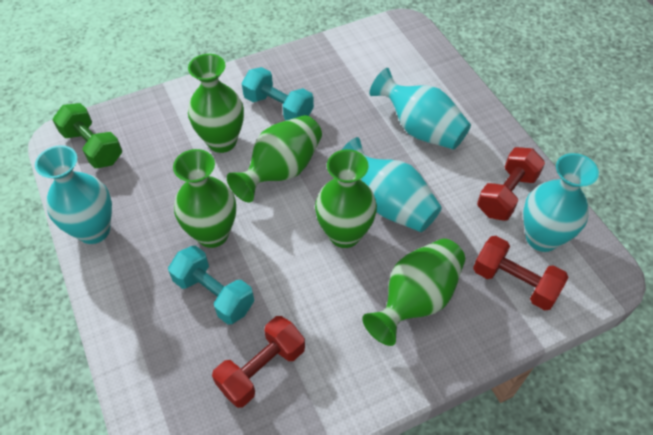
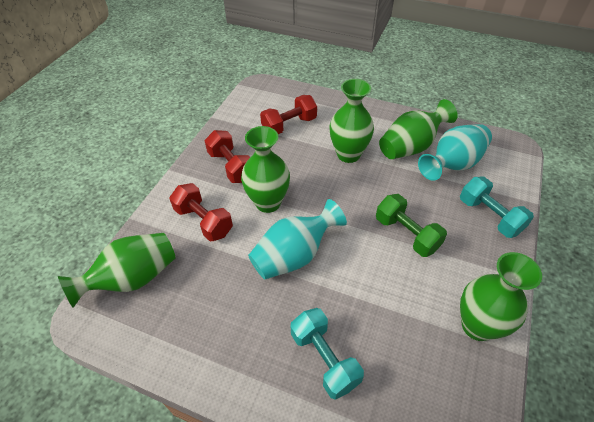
turquoise vase: 4 -> 2

